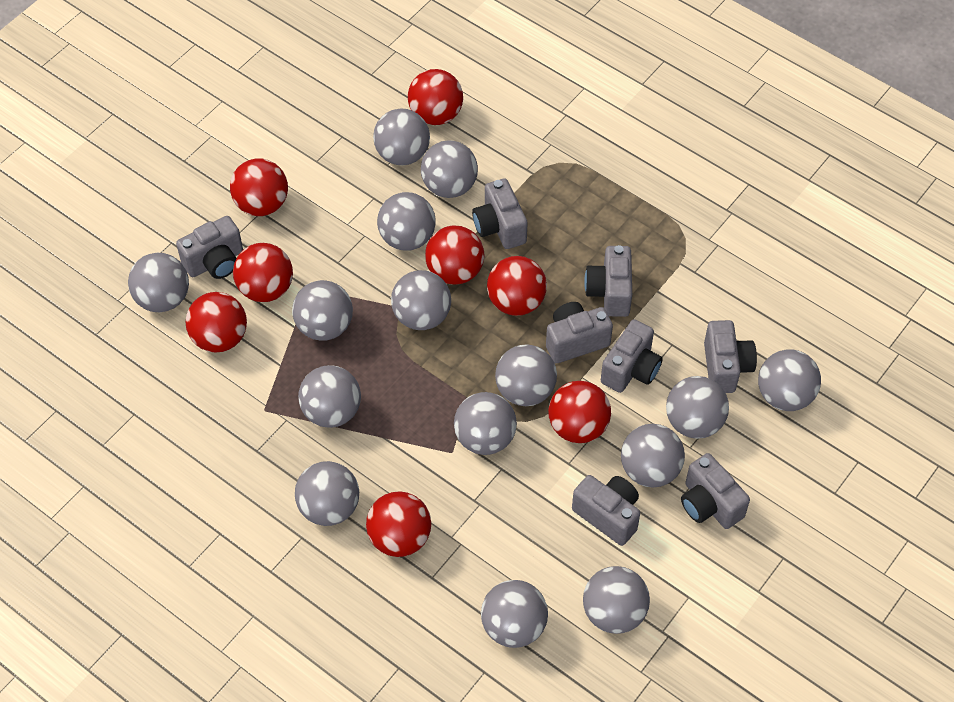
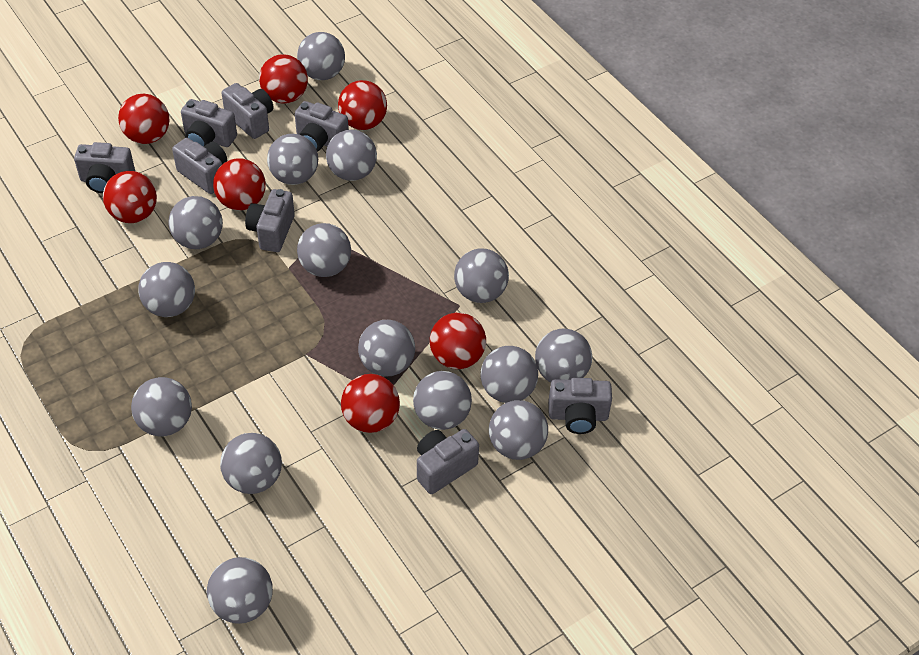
red ball: 8 -> 7

